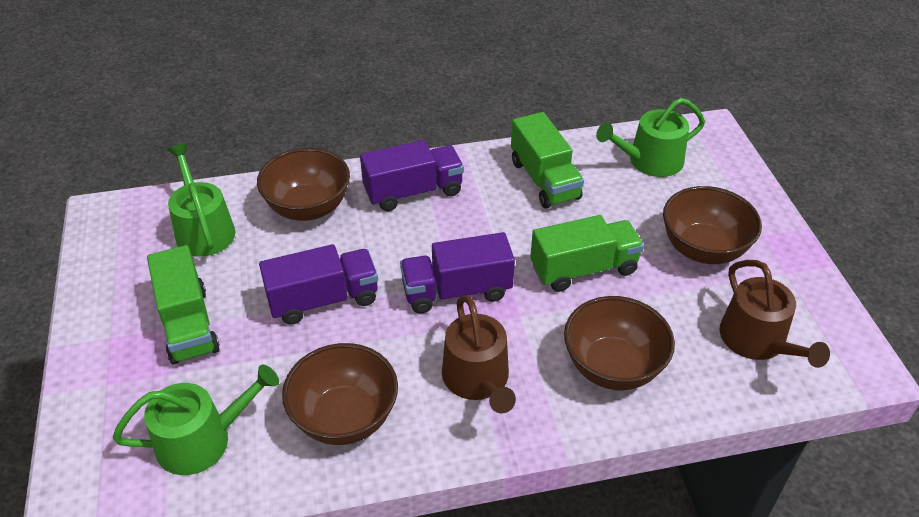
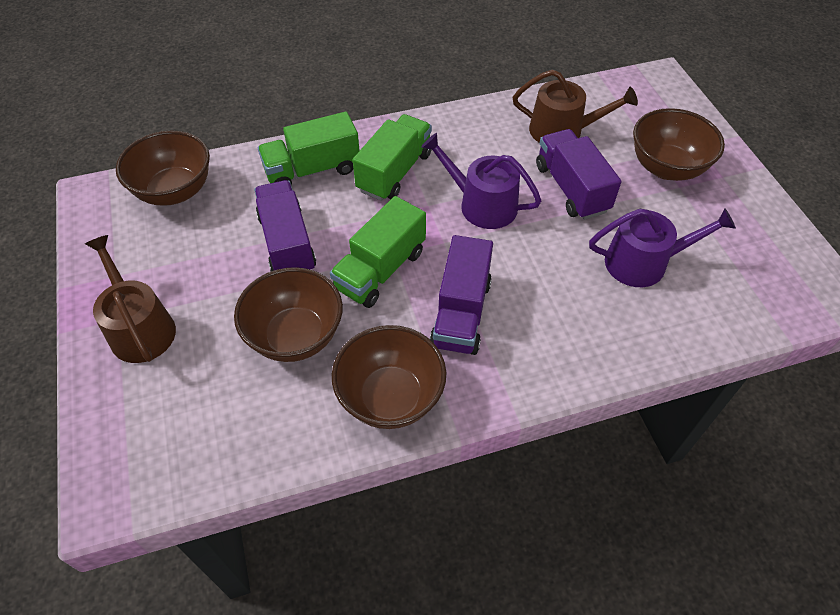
green watering can: 3 -> 0
purple watering can: 0 -> 2

